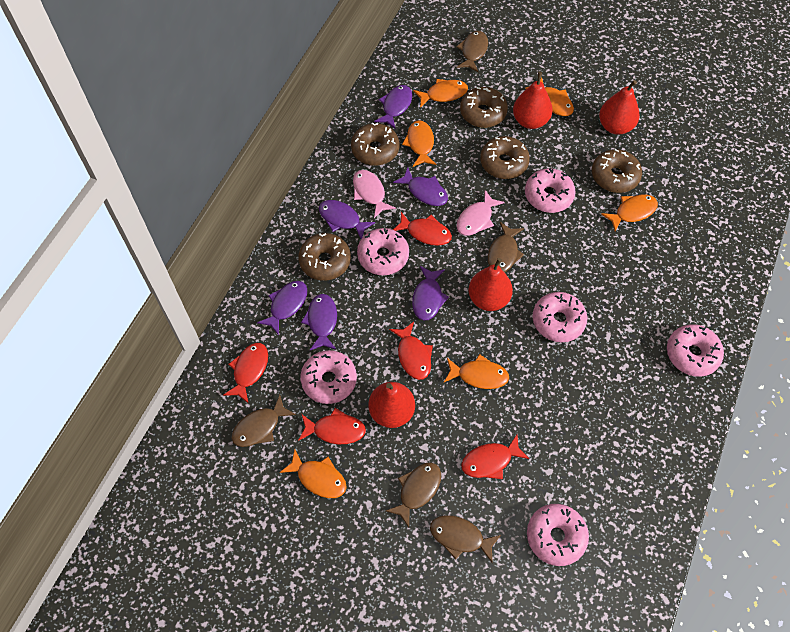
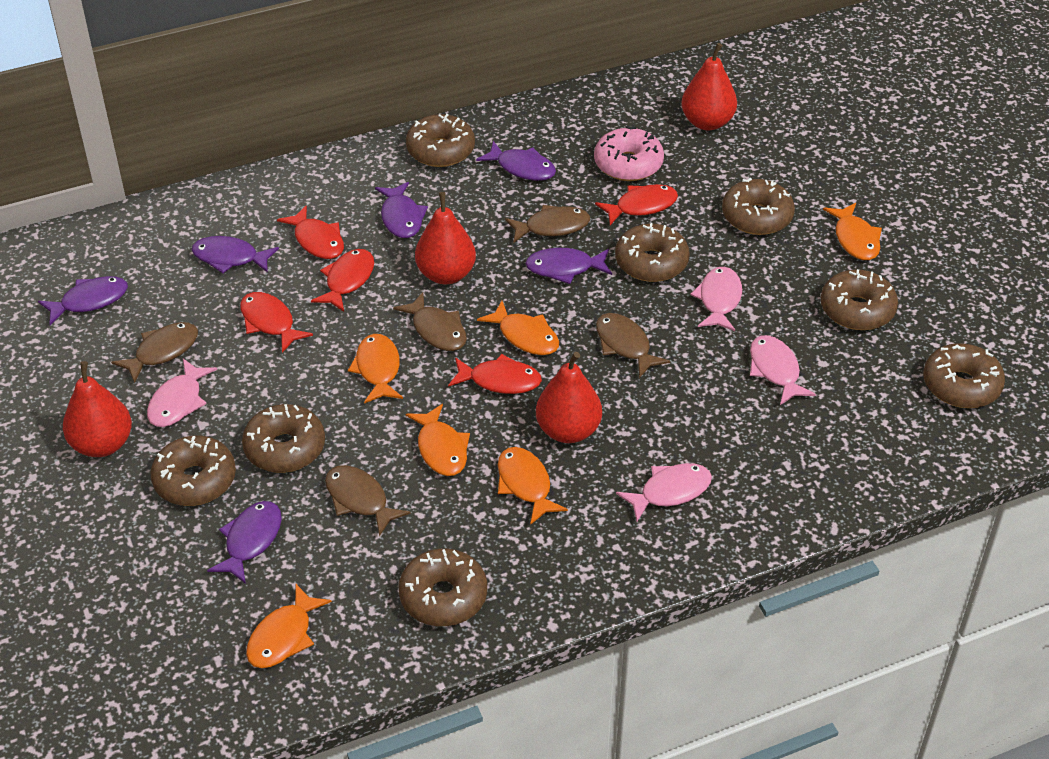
brown donut: 5 -> 8
pink donut: 6 -> 1
pink fish: 2 -> 4

